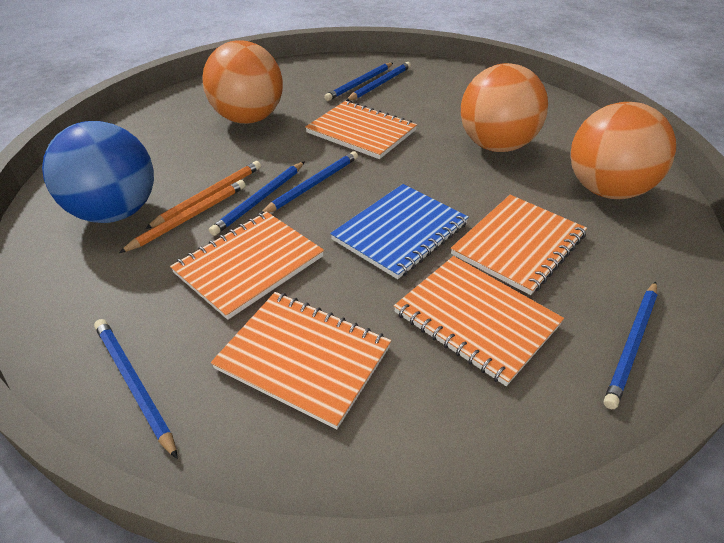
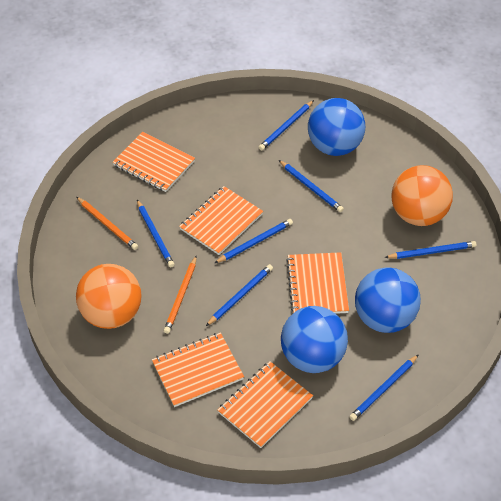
blue ball: 1 -> 3
blue notebook: 1 -> 0
blue pencil: 6 -> 7
orange ball: 3 -> 2

